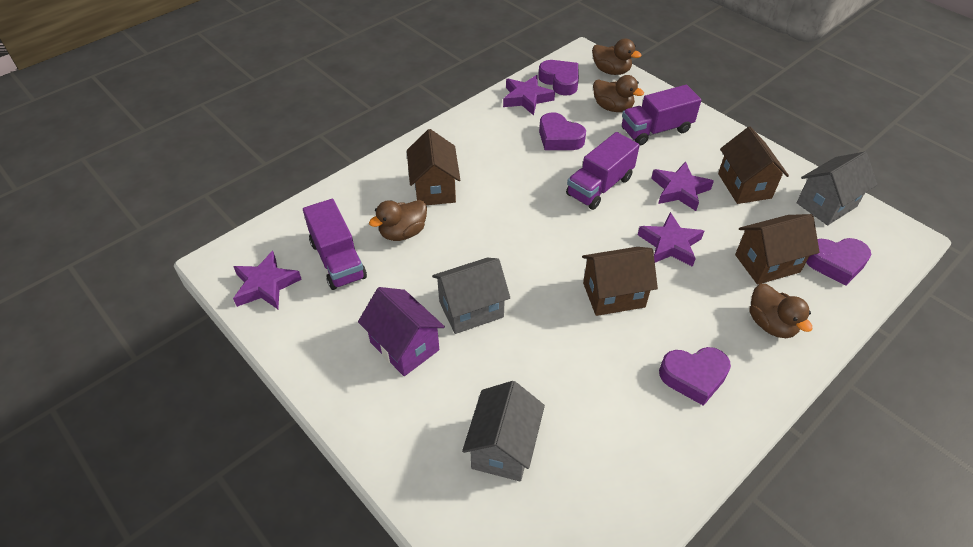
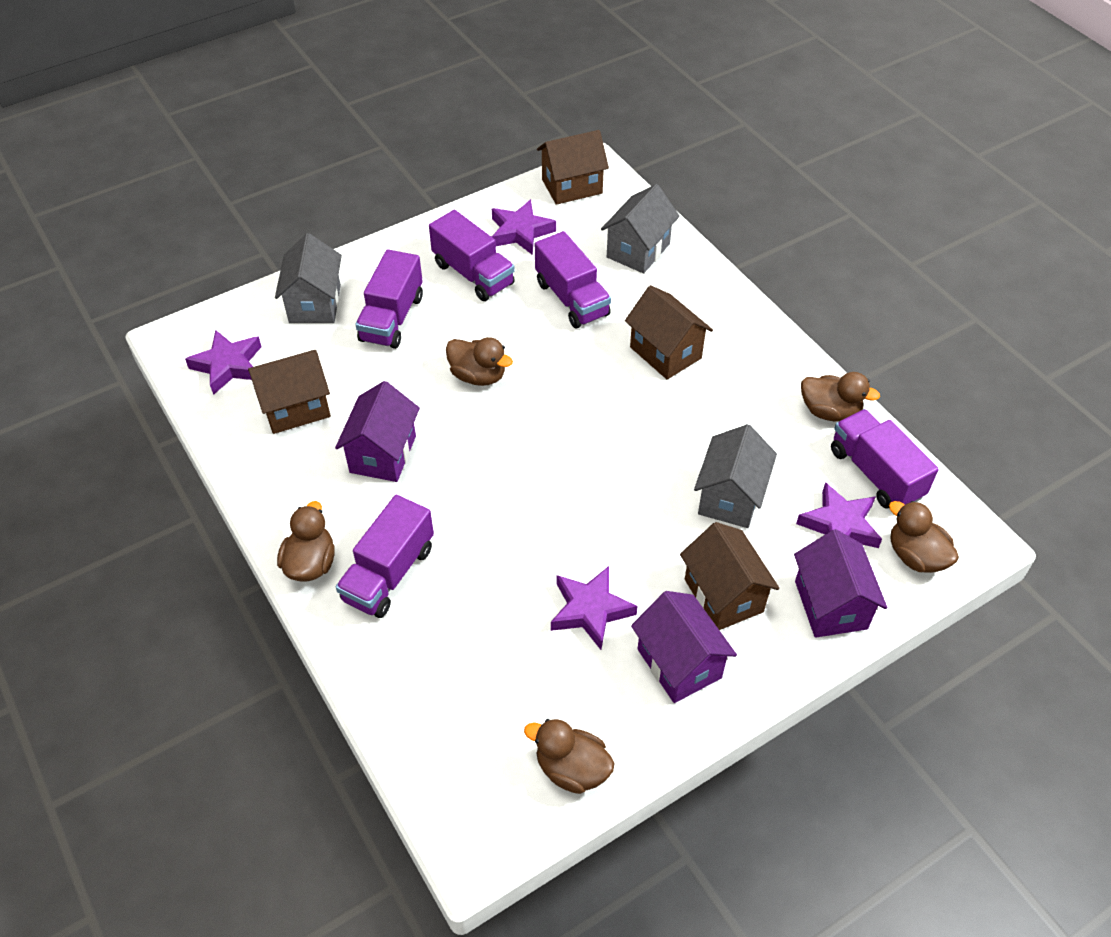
brown duck: 4 -> 5
purple heart: 4 -> 0
purple house: 1 -> 3
purple truck: 3 -> 5

